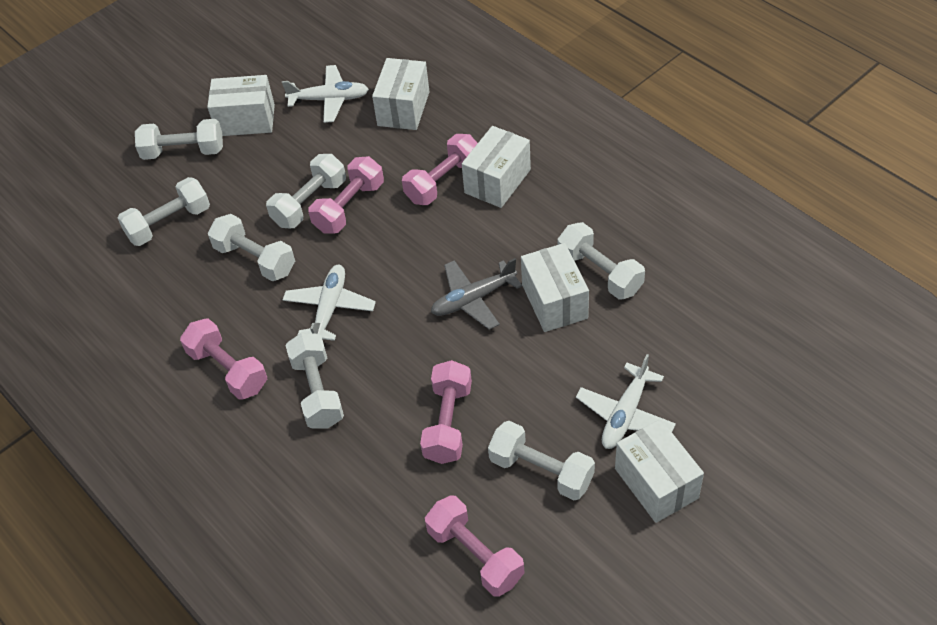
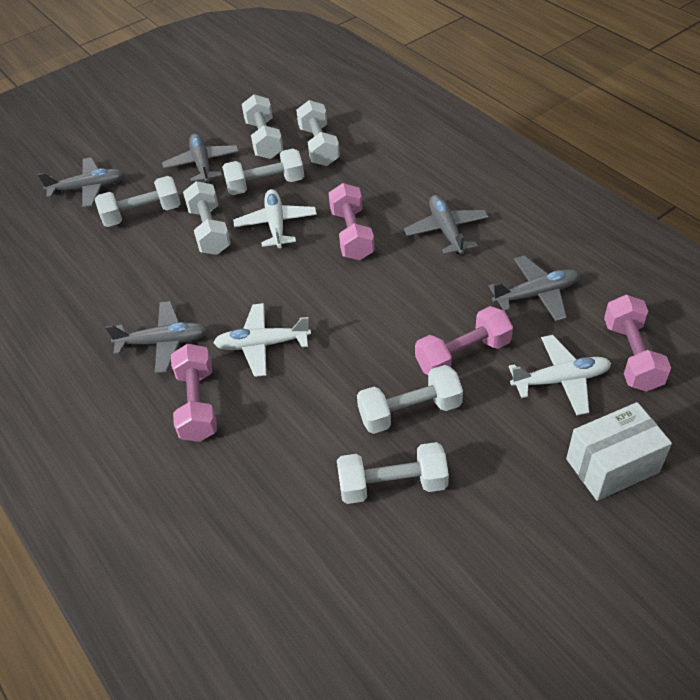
grey plane: 1 -> 5
pink dumbbell: 5 -> 4
white box: 5 -> 1

